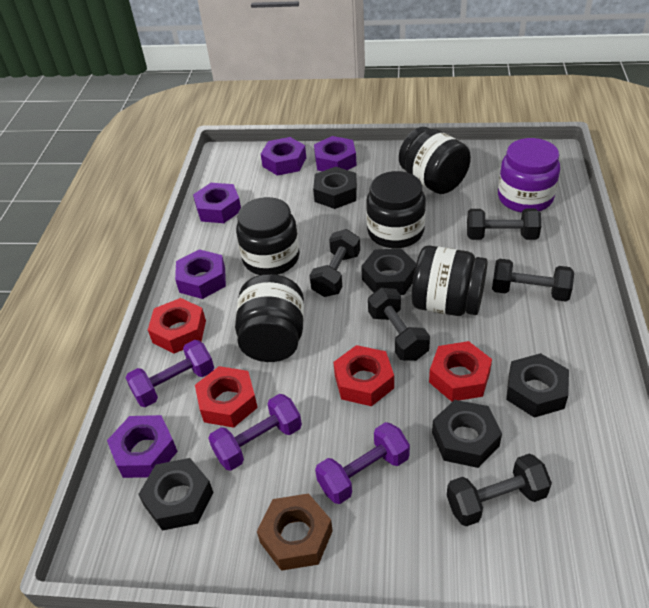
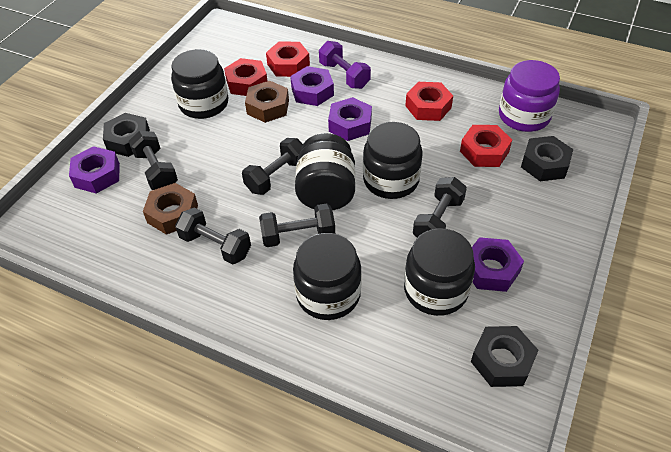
black nut: 5 -> 3
brown nut: 1 -> 2
purple dumbbell: 3 -> 1
purple nut: 5 -> 4

